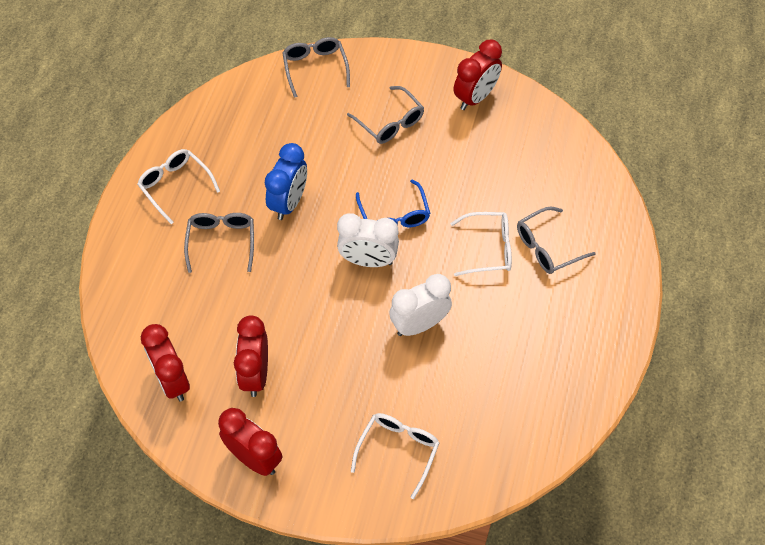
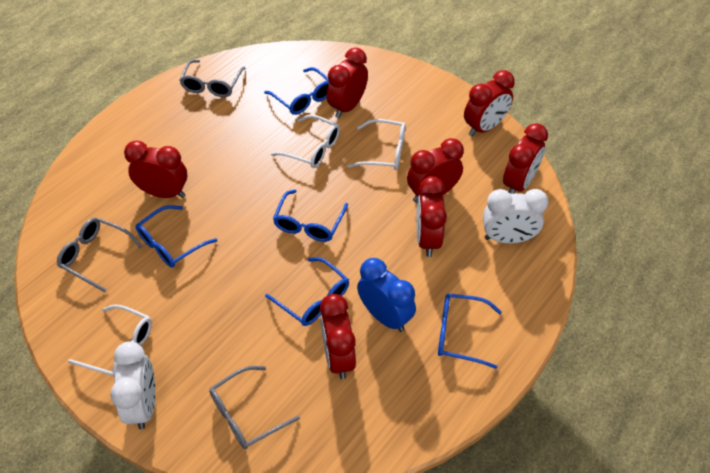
blue glasses: 1 -> 5
grey glasses: 4 -> 3
red clock: 4 -> 7

